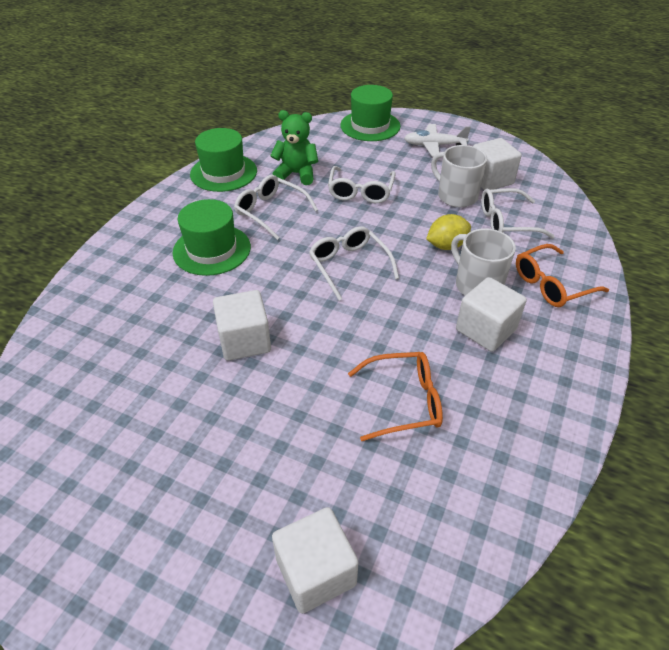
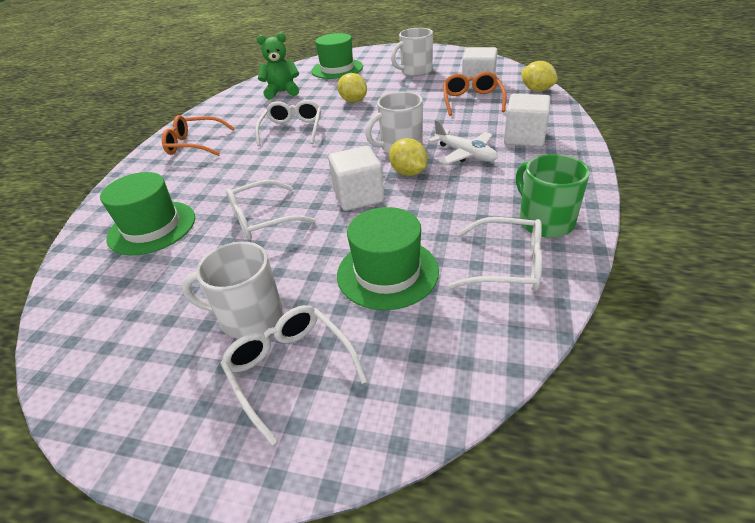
green mug: 0 -> 1
white cube: 4 -> 3
white mug: 2 -> 3
yellow lemon: 1 -> 3

